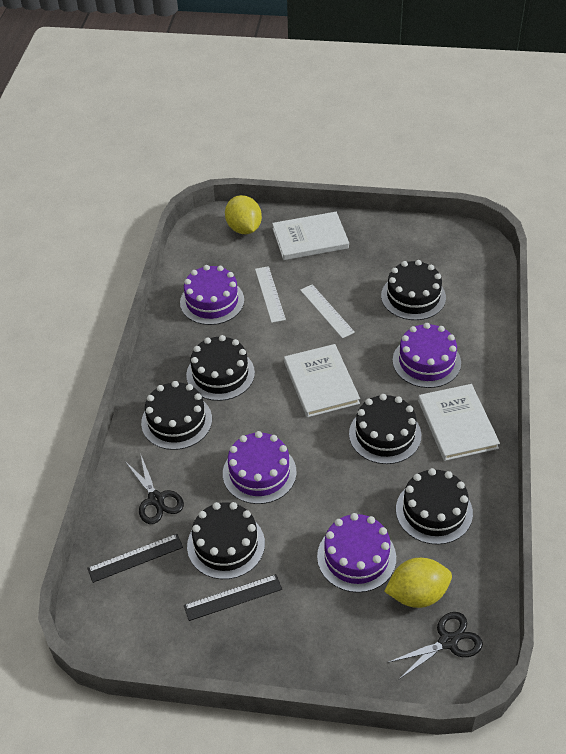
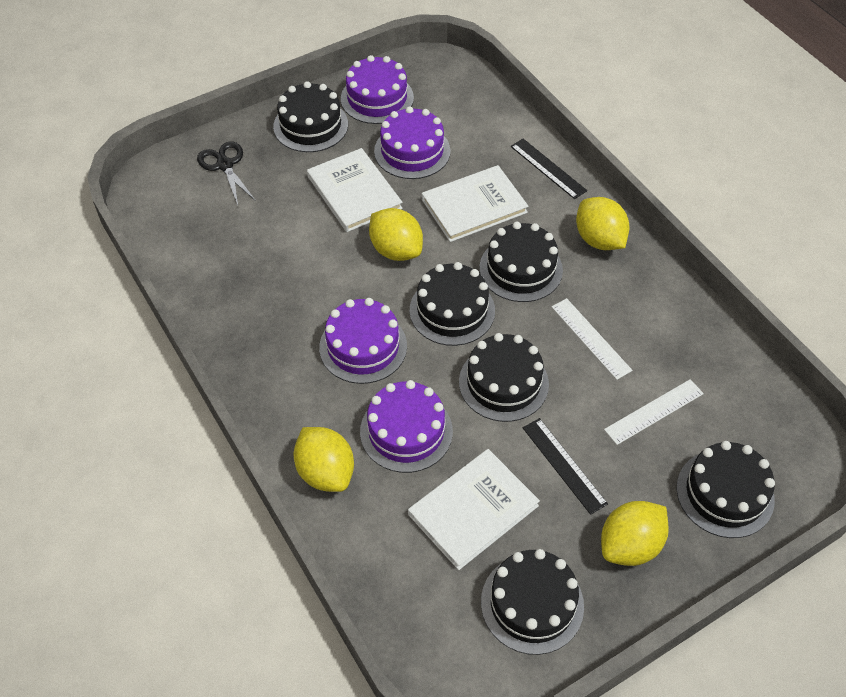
black scissors: 2 -> 1
yellow lemon: 2 -> 4

